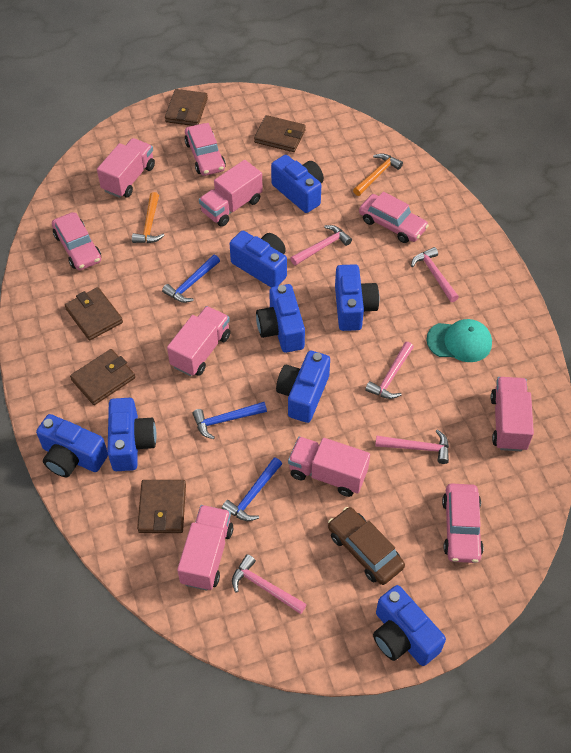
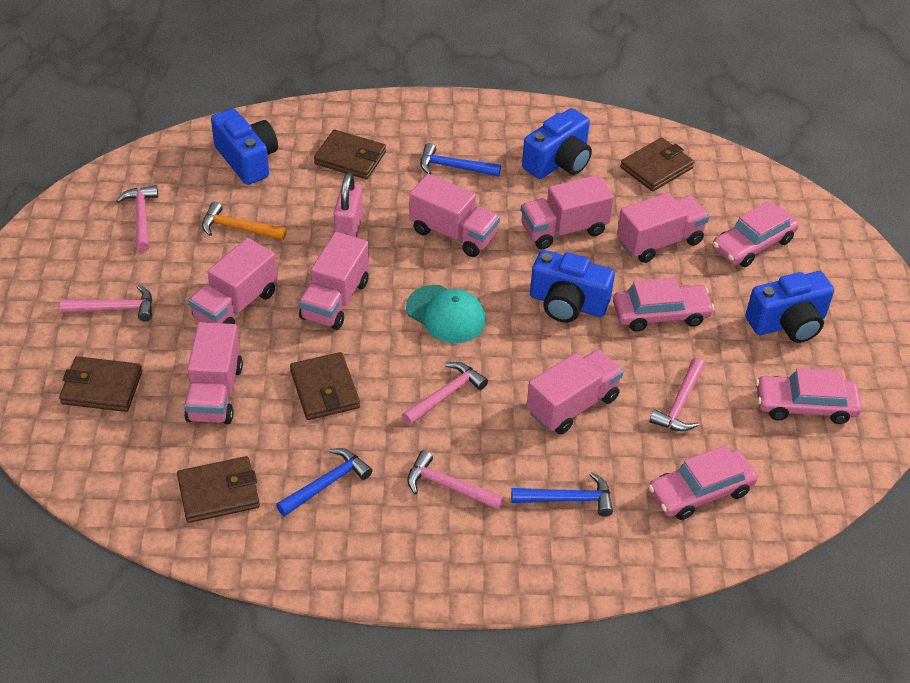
blue camera: 8 -> 4
brown car: 1 -> 0
orange hammer: 2 -> 1
pink padlock: 0 -> 1
pink truck: 6 -> 7

